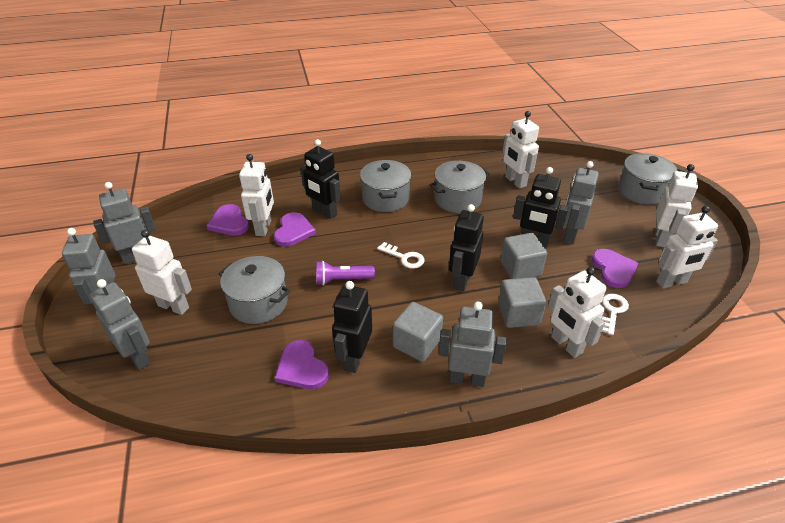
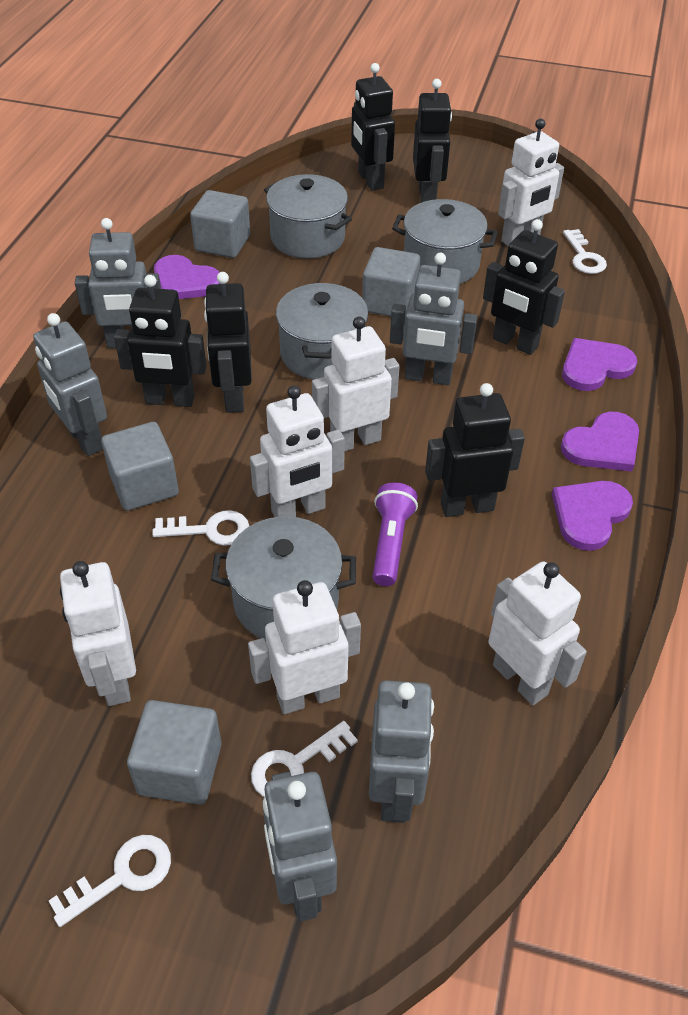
black robot: 4 -> 6
grey cube: 3 -> 4
white key: 2 -> 4

